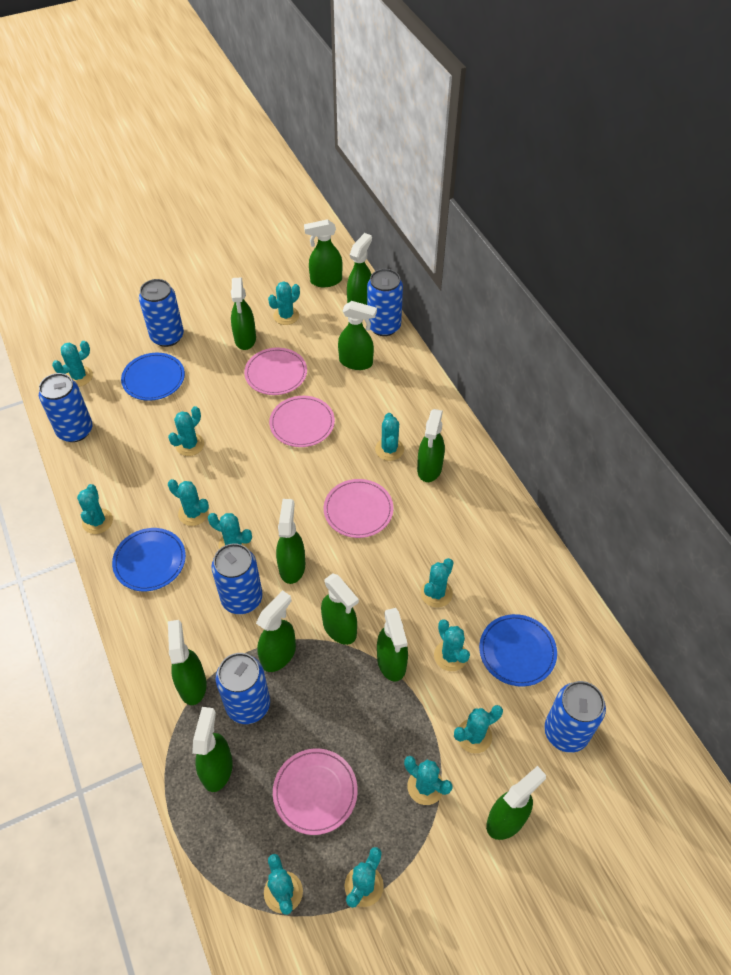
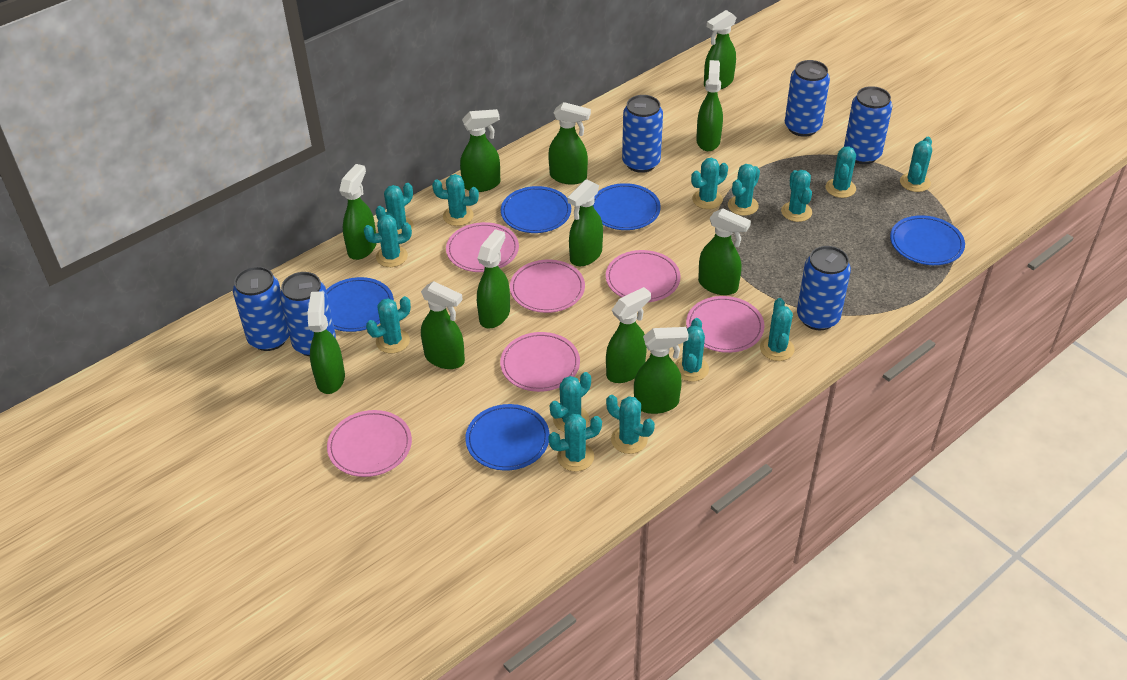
blue plate: 3 -> 5
pink plate: 4 -> 6
turquoise cactus: 13 -> 14

